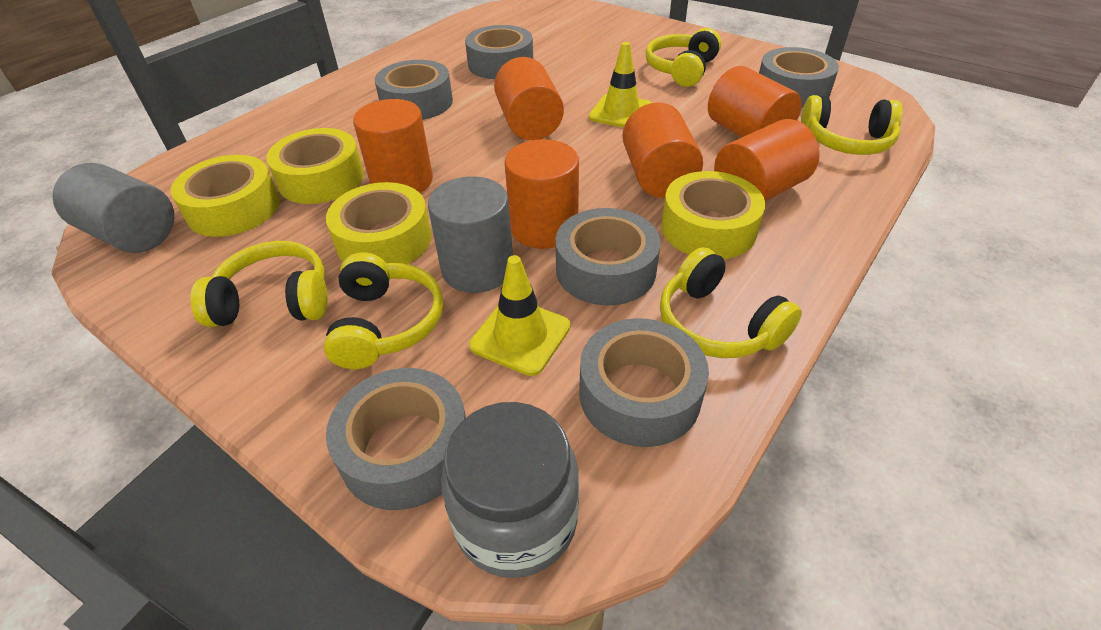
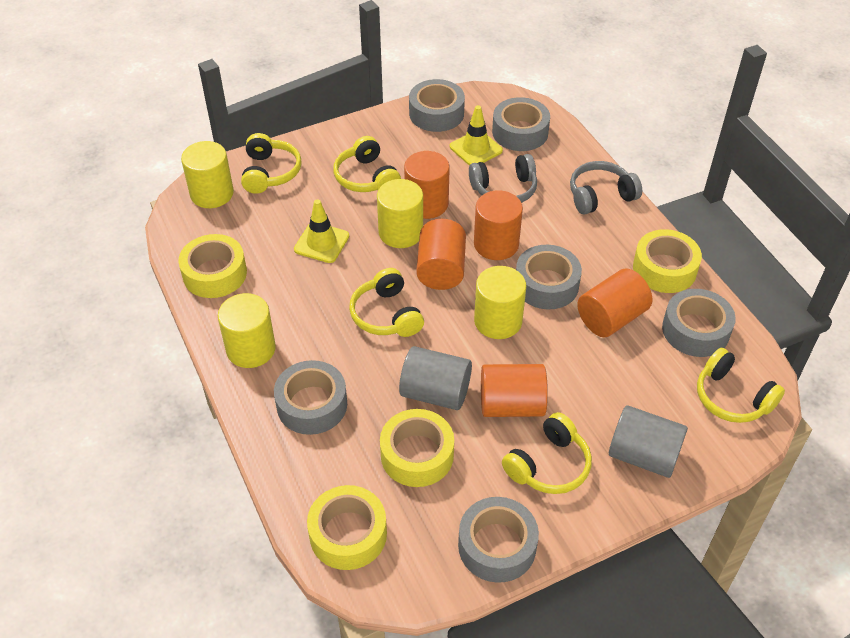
grey headphones: 0 -> 2
grey jar: 1 -> 0
orange cylinder: 6 -> 5
yellow cylinder: 0 -> 4

